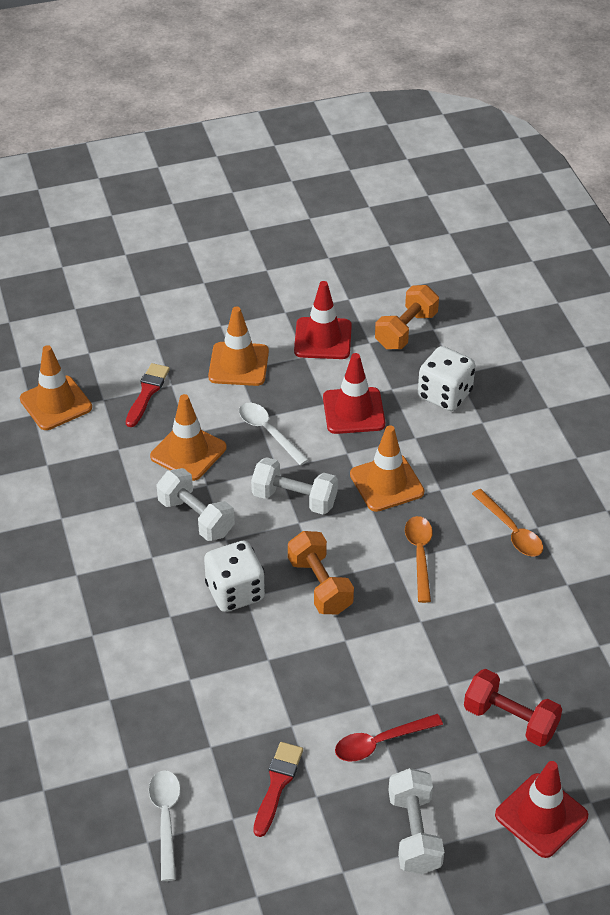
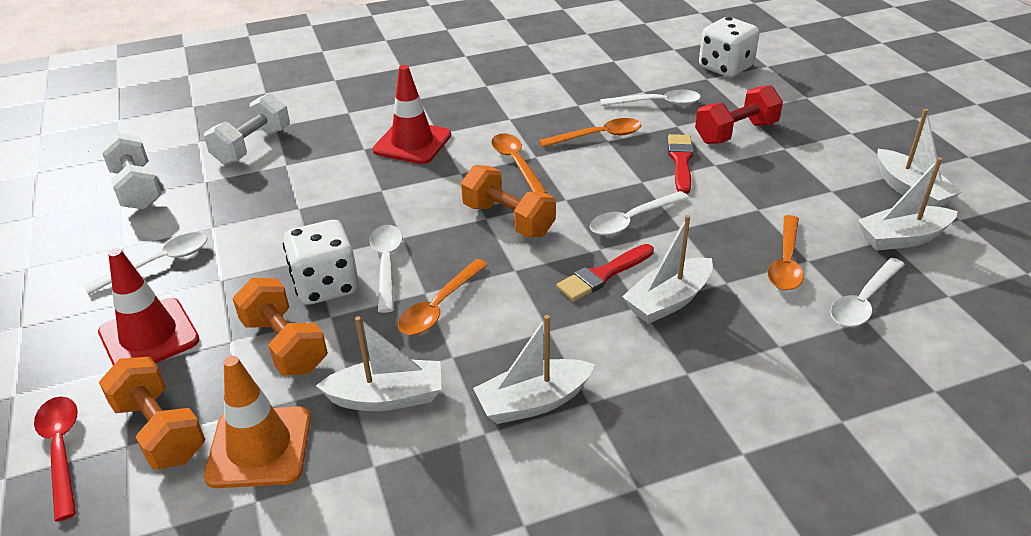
orange dumbbell: 2 -> 3
orange spoon: 2 -> 4
orange traffic cone: 4 -> 1
red traffic cone: 3 -> 2
white boat: 0 -> 5
white dumbbell: 3 -> 2
white spoon: 2 -> 5

